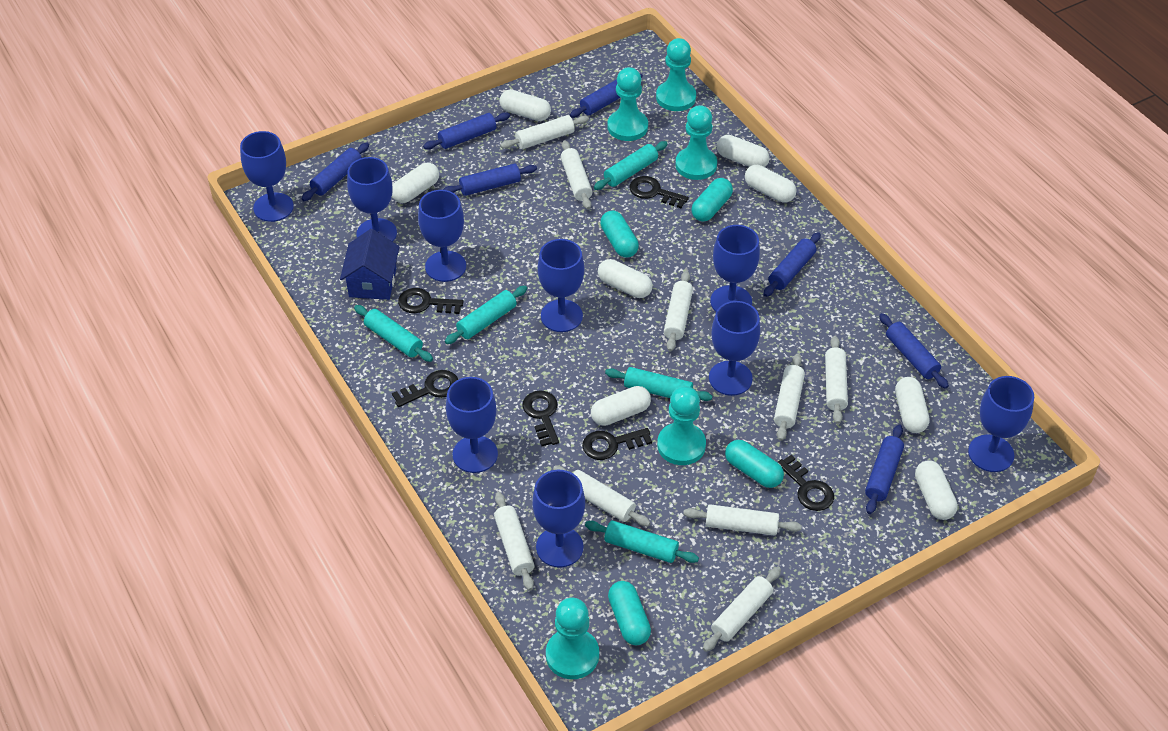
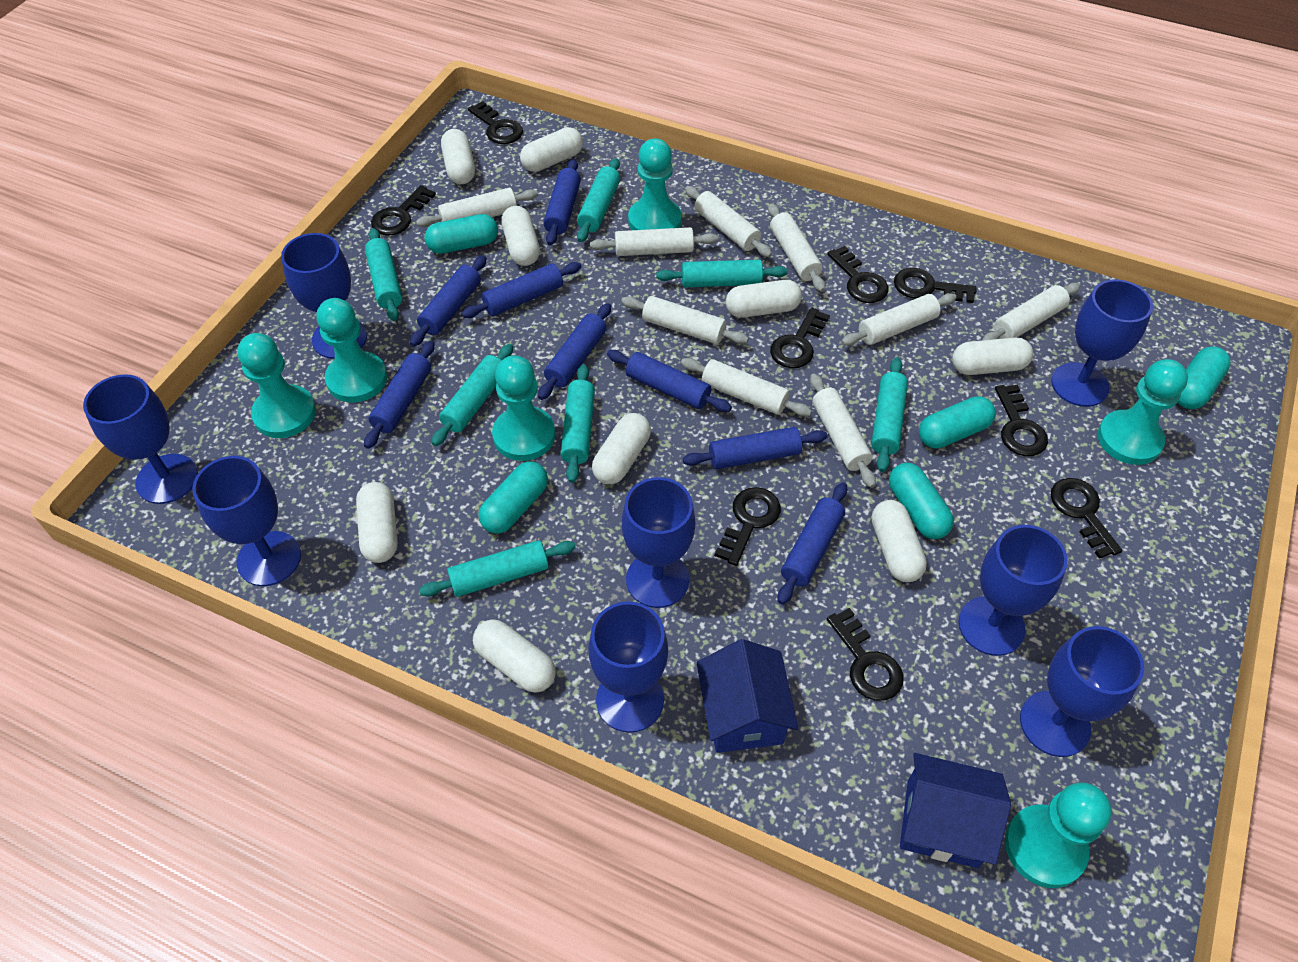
black key: 6 -> 9
blue goblet: 9 -> 8
blue house: 1 -> 2
blue rolling pin: 7 -> 8
turquoise capsule: 4 -> 5
turquoise pawn: 5 -> 6
turquoise rolling pin: 5 -> 7
white capsule: 8 -> 9

